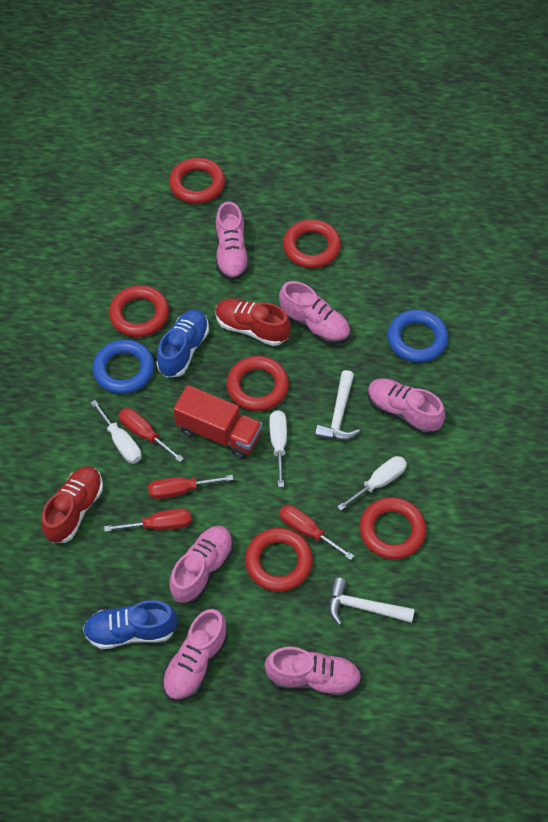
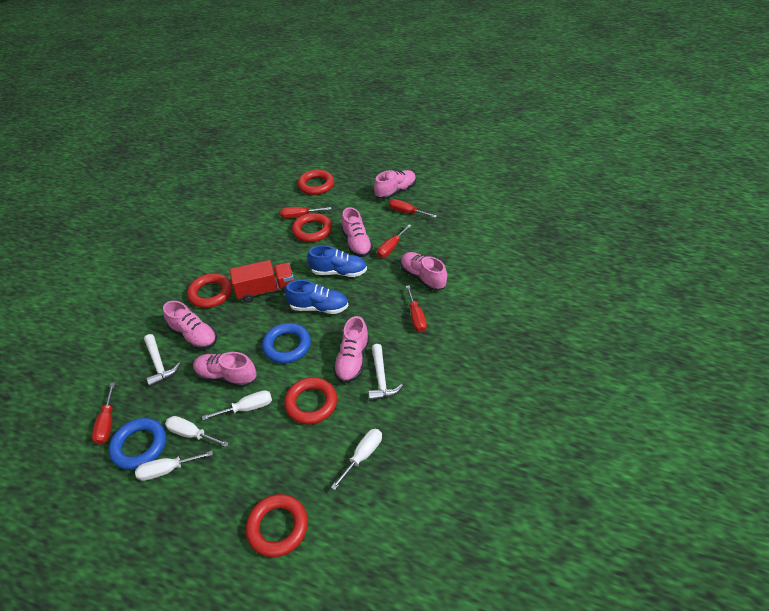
red ring: 6 -> 5
red screwdriver: 4 -> 5
red shoe: 2 -> 0
white screwdriver: 3 -> 4

